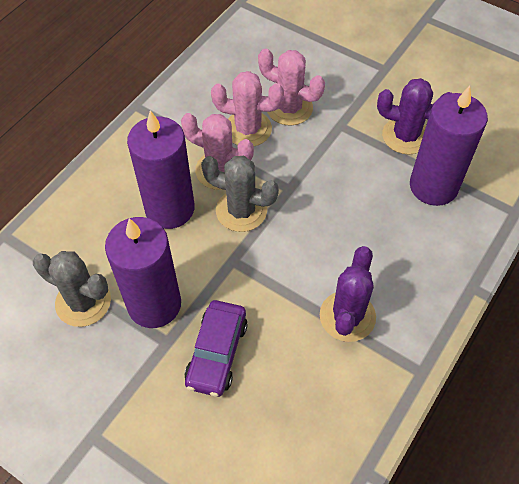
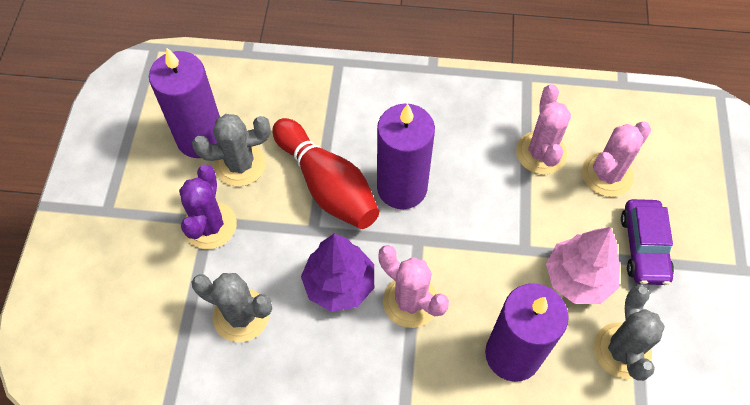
grey cactus: 2 -> 3
pink tree: 0 -> 1
purple cactus: 2 -> 1
purple tree: 0 -> 1
red bowling pin: 0 -> 1

